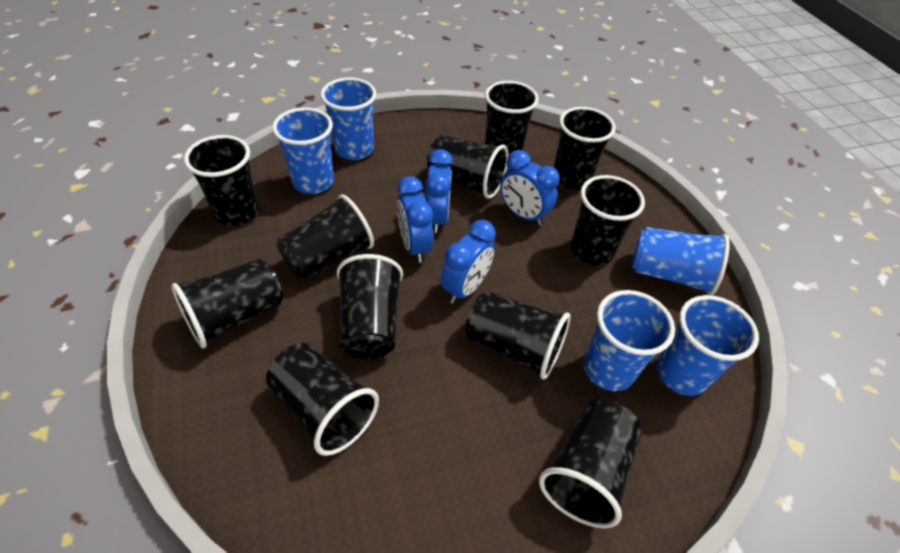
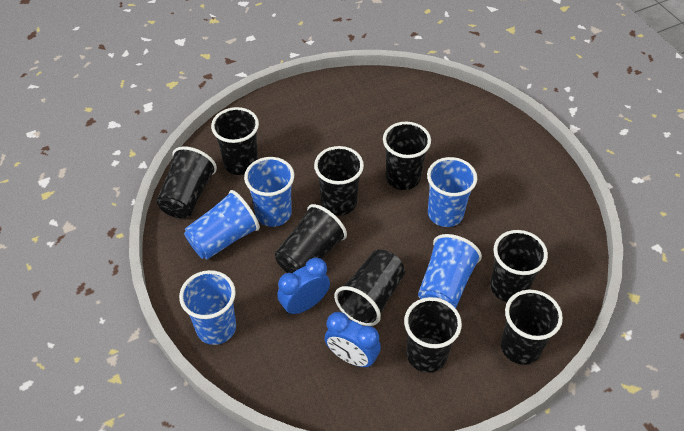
black cup: 11 -> 9
blue clock: 4 -> 2

